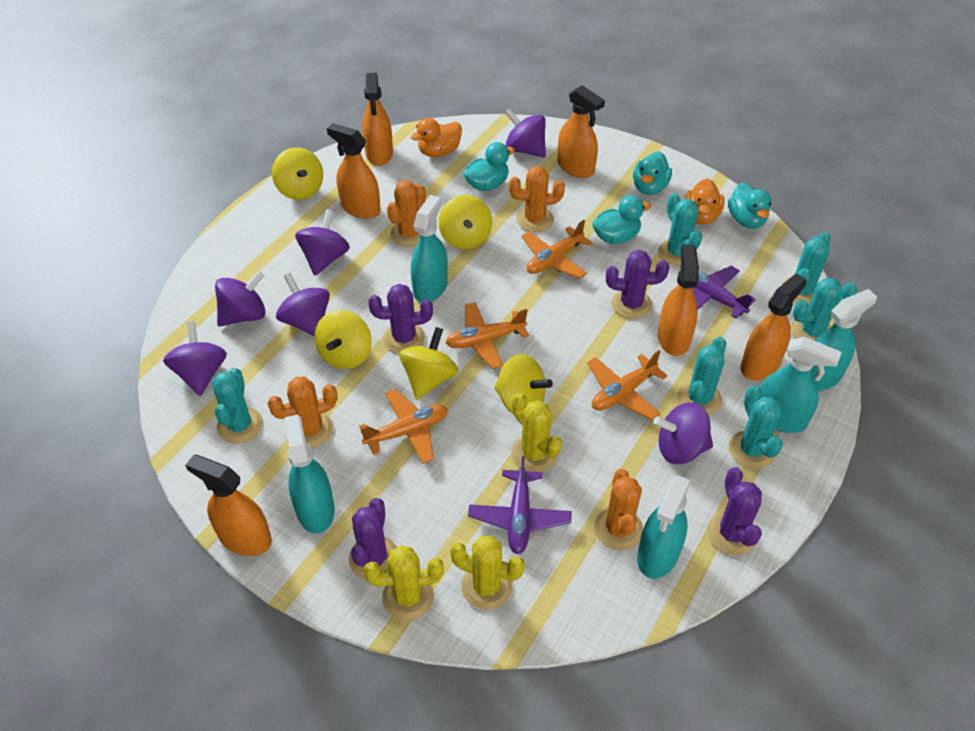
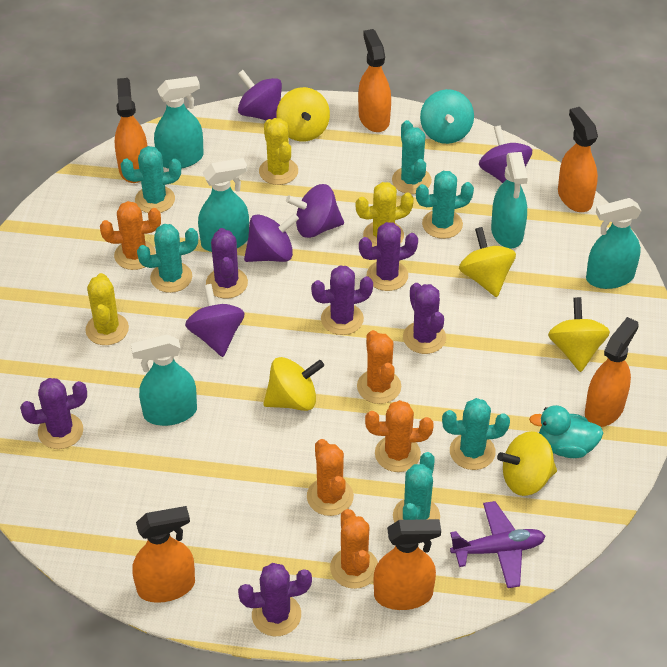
orange cactus: 4 -> 5
orange duck: 2 -> 0
orange plane: 4 -> 0
purple cactus: 4 -> 6
purple plane: 2 -> 1
purple spinning top: 6 -> 5
turquoise duck: 4 -> 1
turquoise spinning top: 0 -> 1

